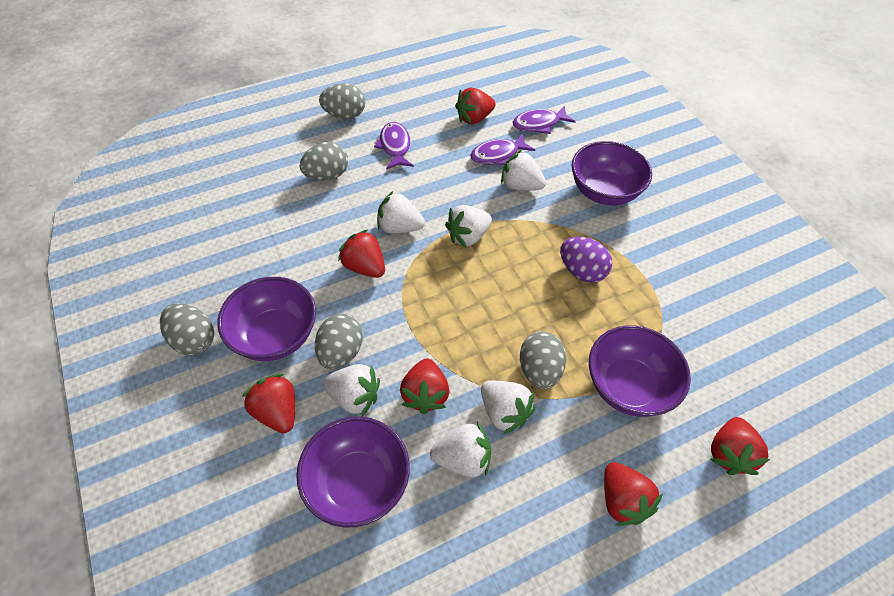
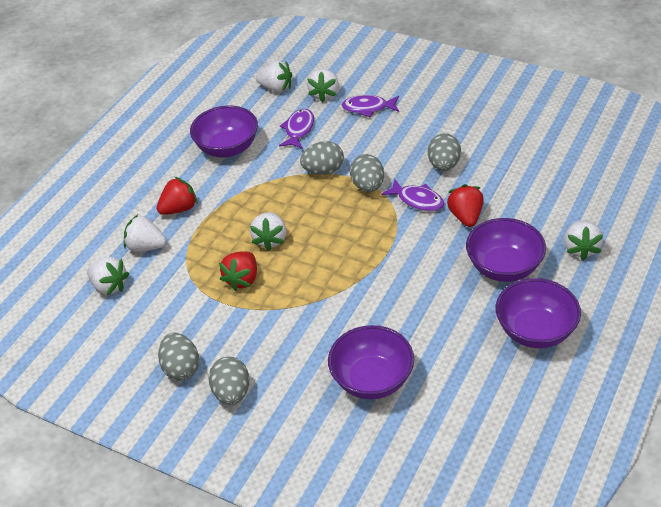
purple egg: 1 -> 0
red strawberry: 6 -> 3

